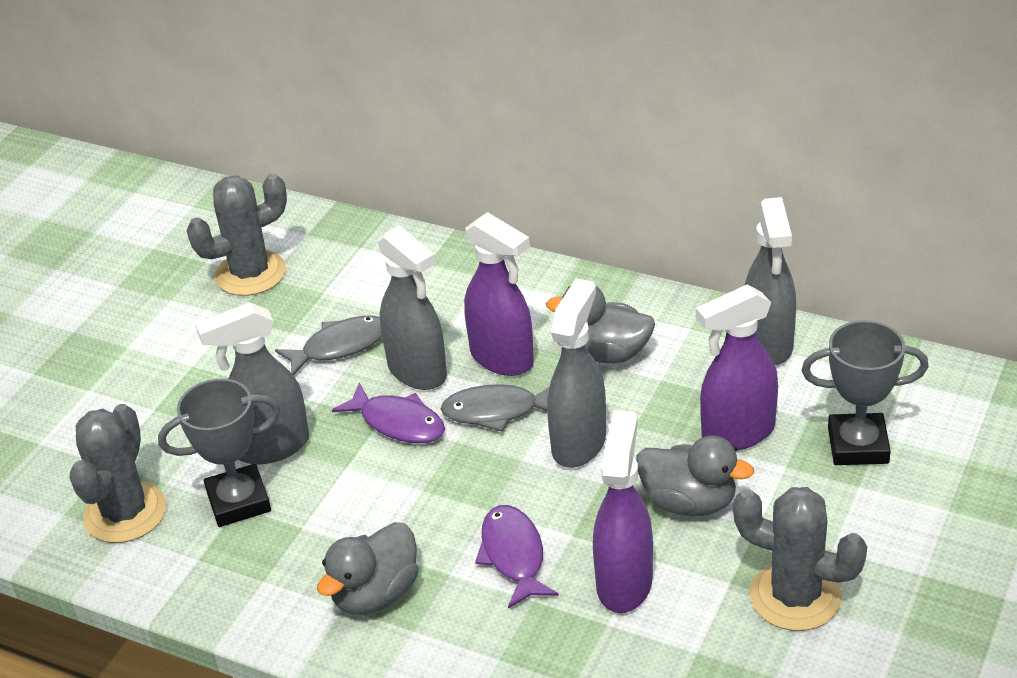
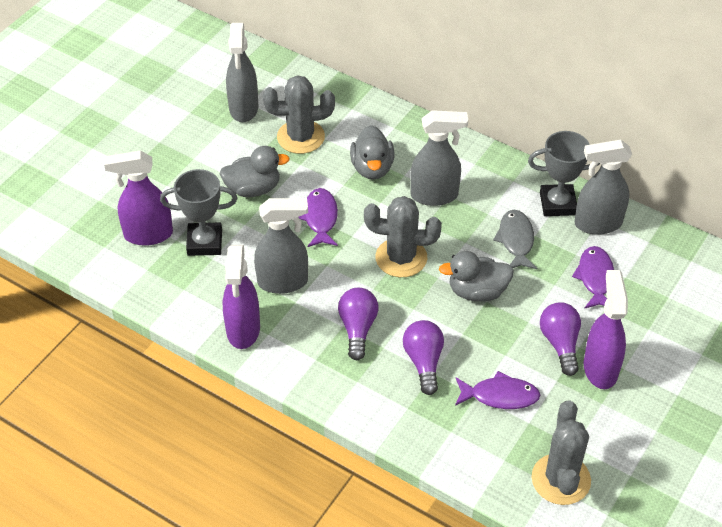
grey fish: 2 -> 1
purple fish: 2 -> 3
purple light bulb: 0 -> 3

